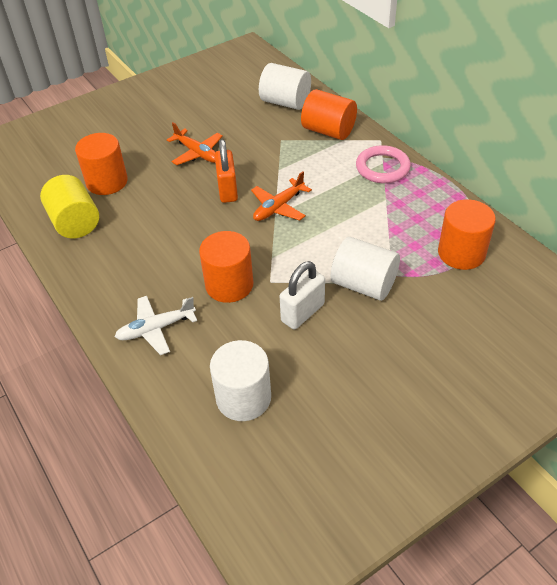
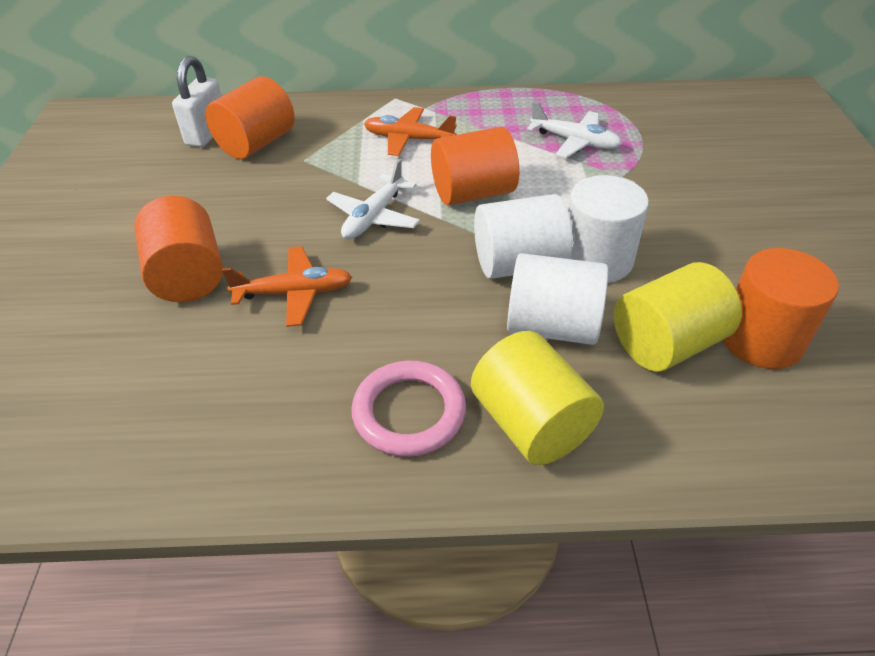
orange padlock: 1 -> 0
white plane: 1 -> 2
yellow cylinder: 1 -> 2

